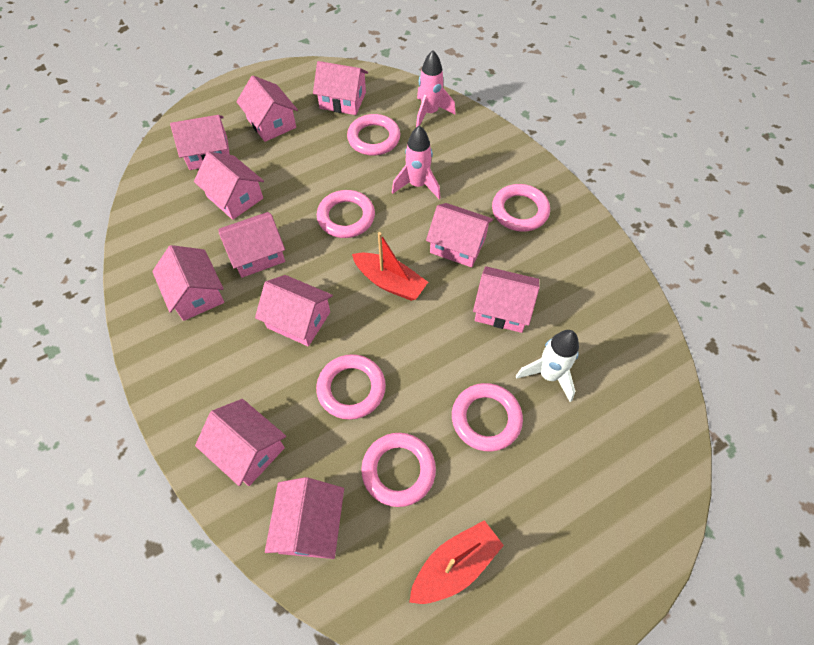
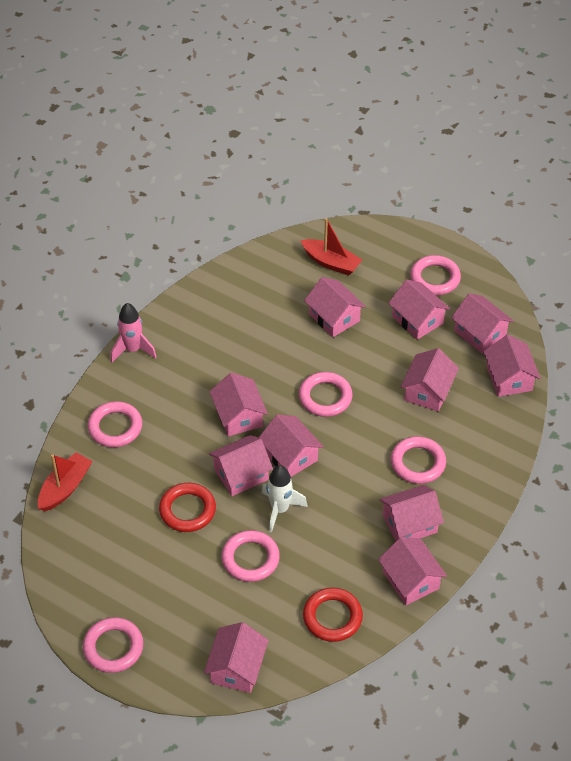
pink rocket: 2 -> 1
red ring: 0 -> 2

